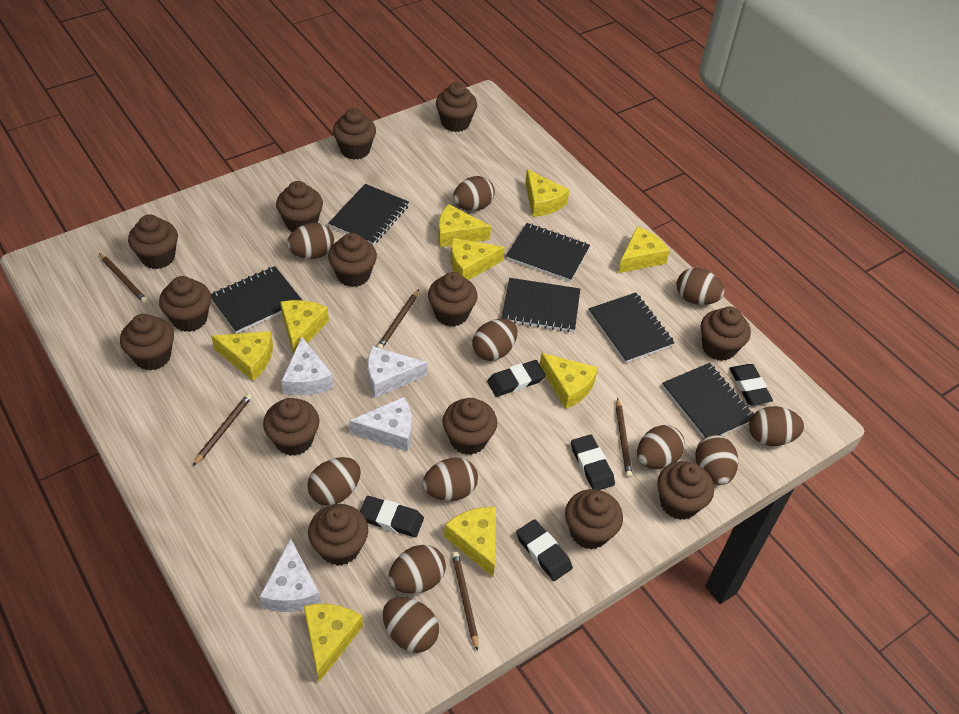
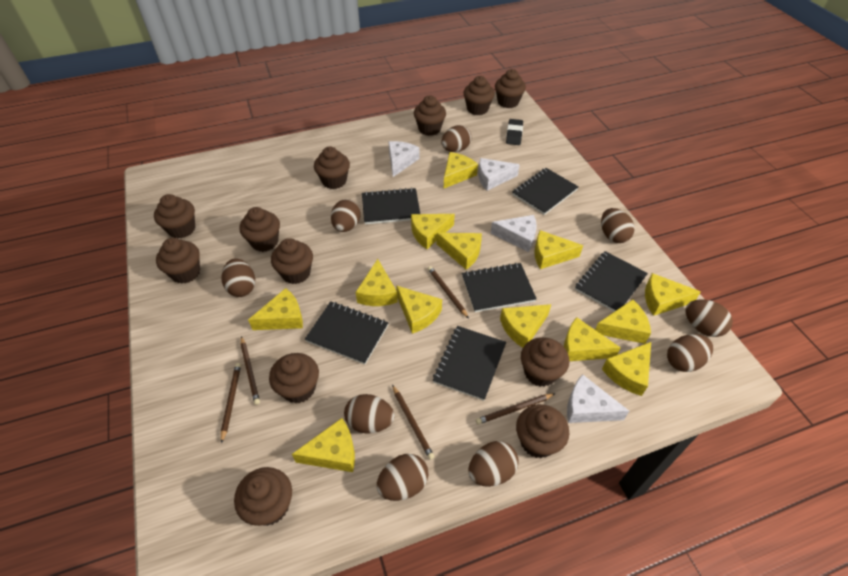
black eraser: 5 -> 1
brown cupcake: 14 -> 12
brown egg: 11 -> 9
yellow cheese: 9 -> 13

